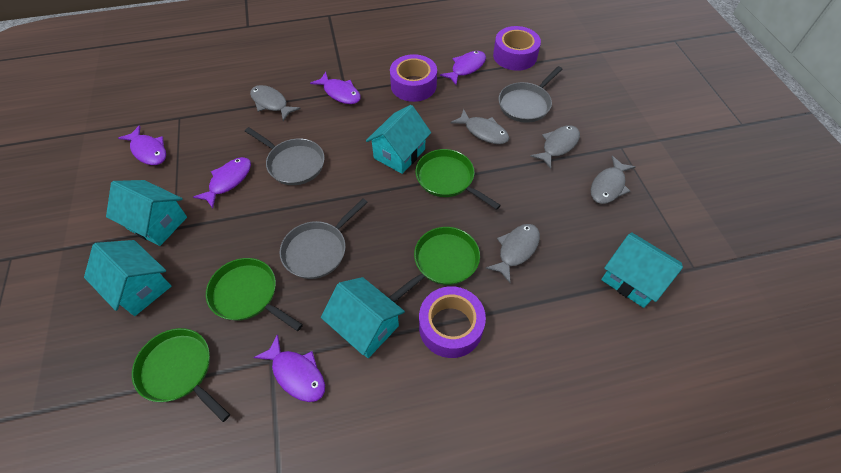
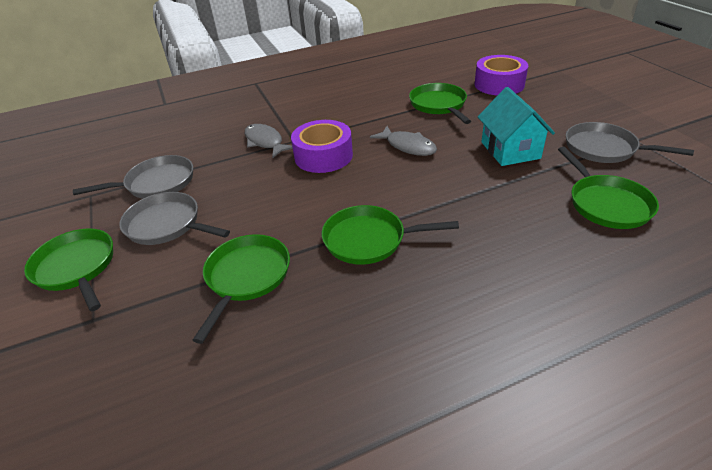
green pan: 4 -> 5
grey fish: 5 -> 2
purple fish: 5 -> 0
purple tape: 3 -> 2
turquoise house: 5 -> 1

